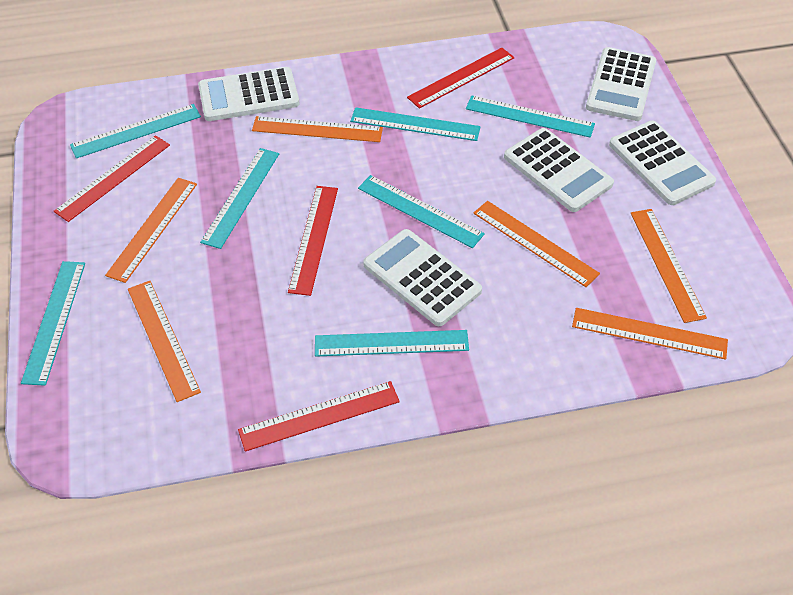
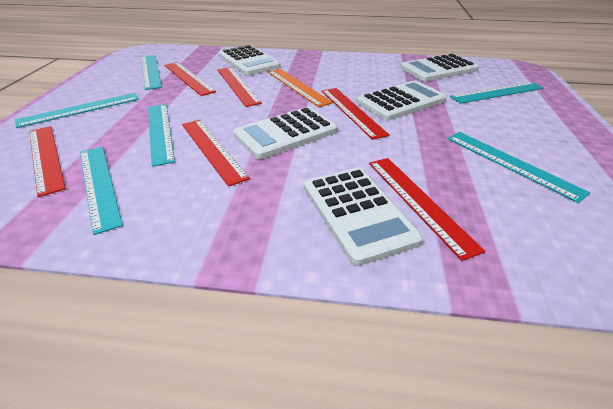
orange ruler: 6 -> 1
red ruler: 4 -> 6
turquoise ruler: 7 -> 6

